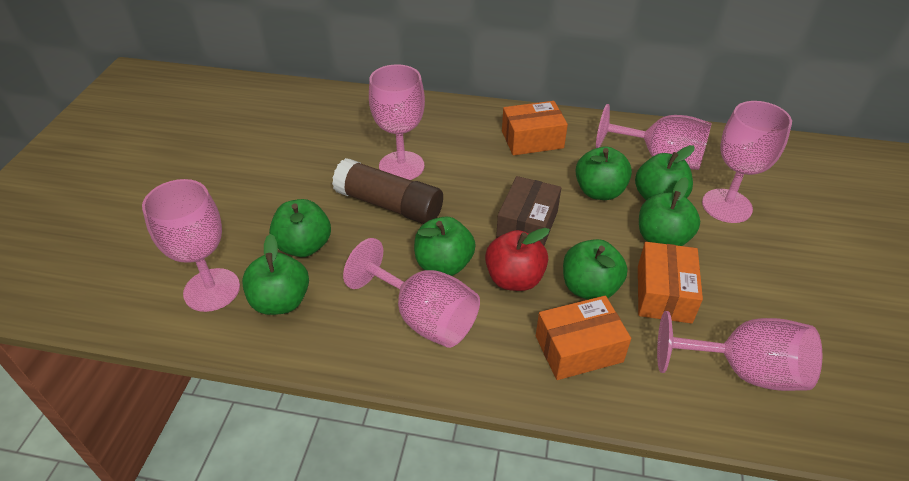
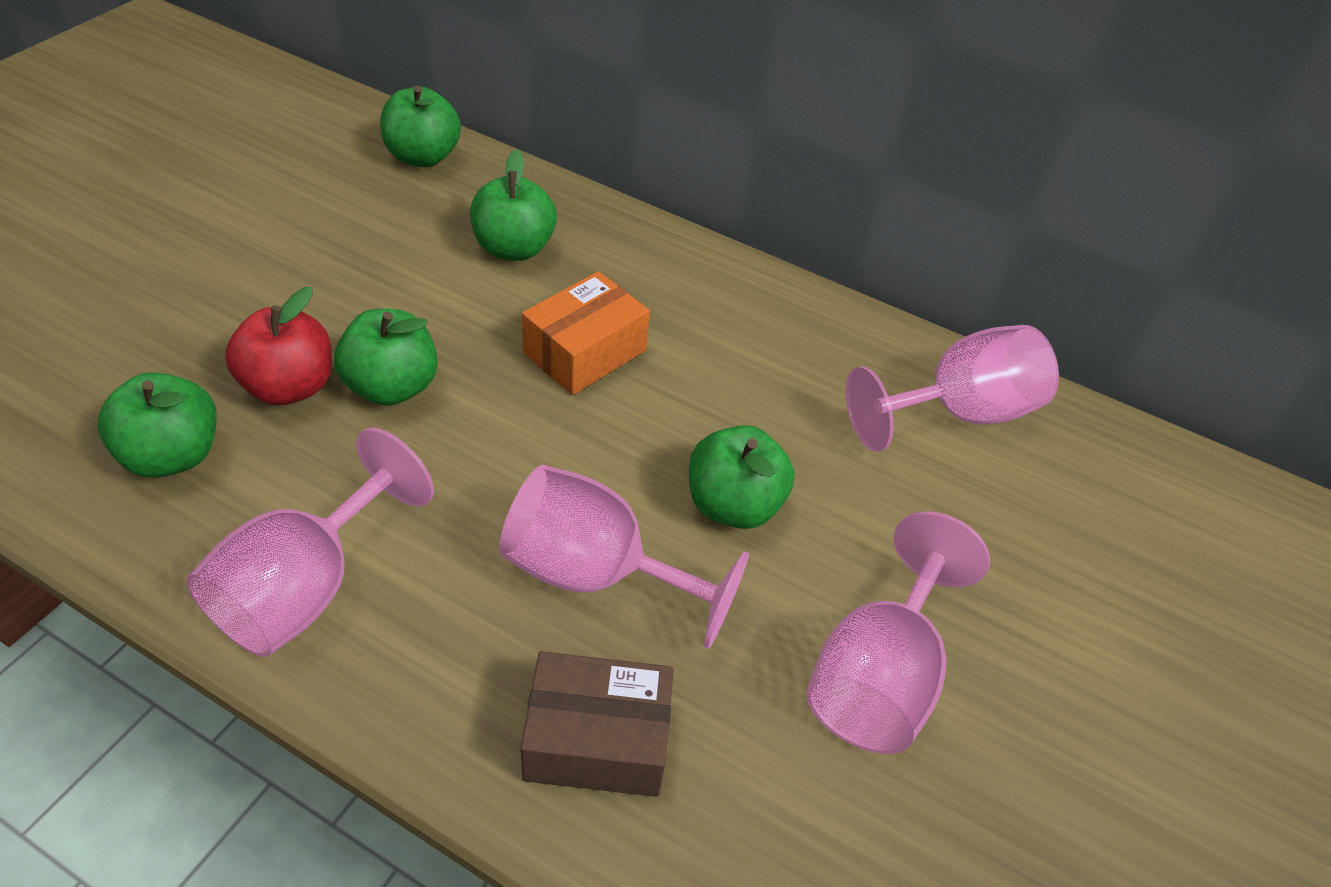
brown glue stick: 1 -> 0
green apple: 7 -> 5
orange box: 3 -> 1
pink goblet: 6 -> 4

